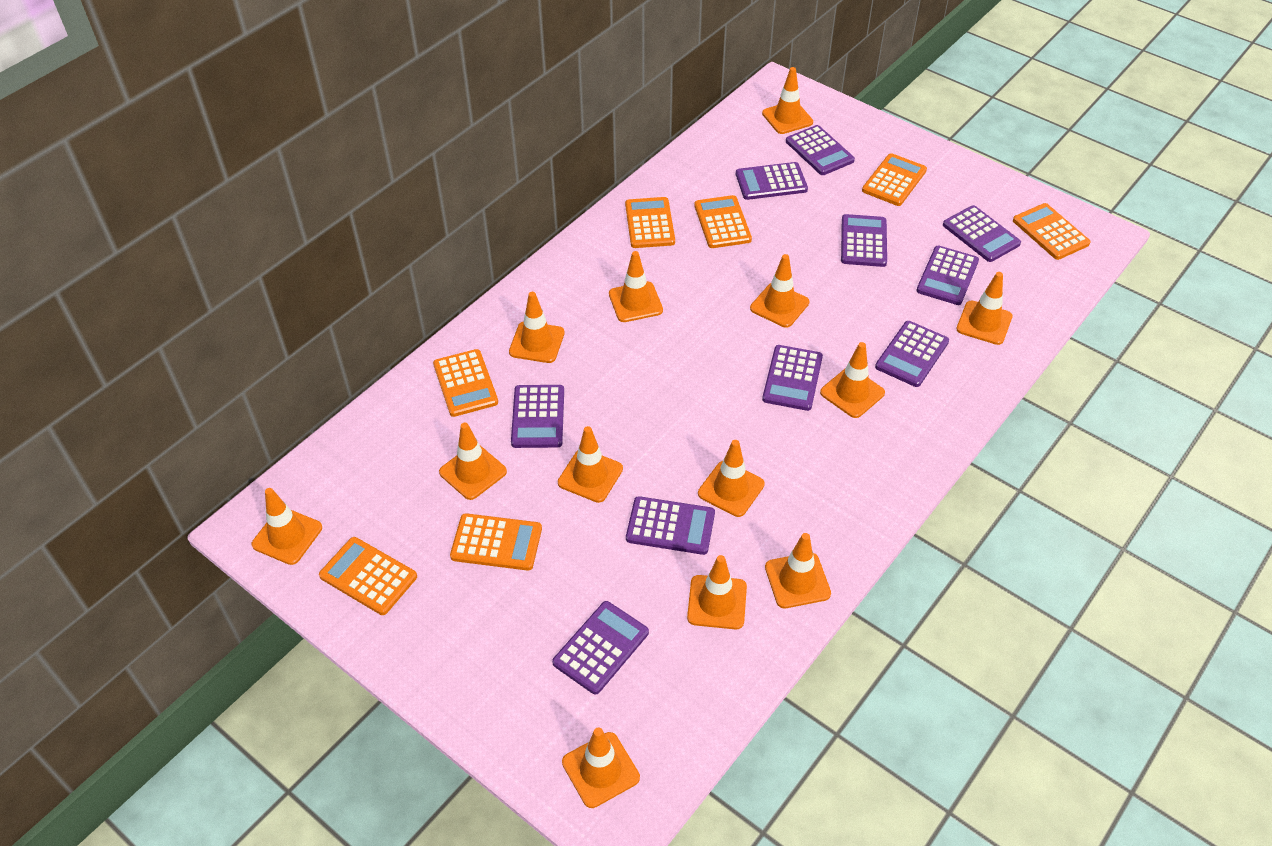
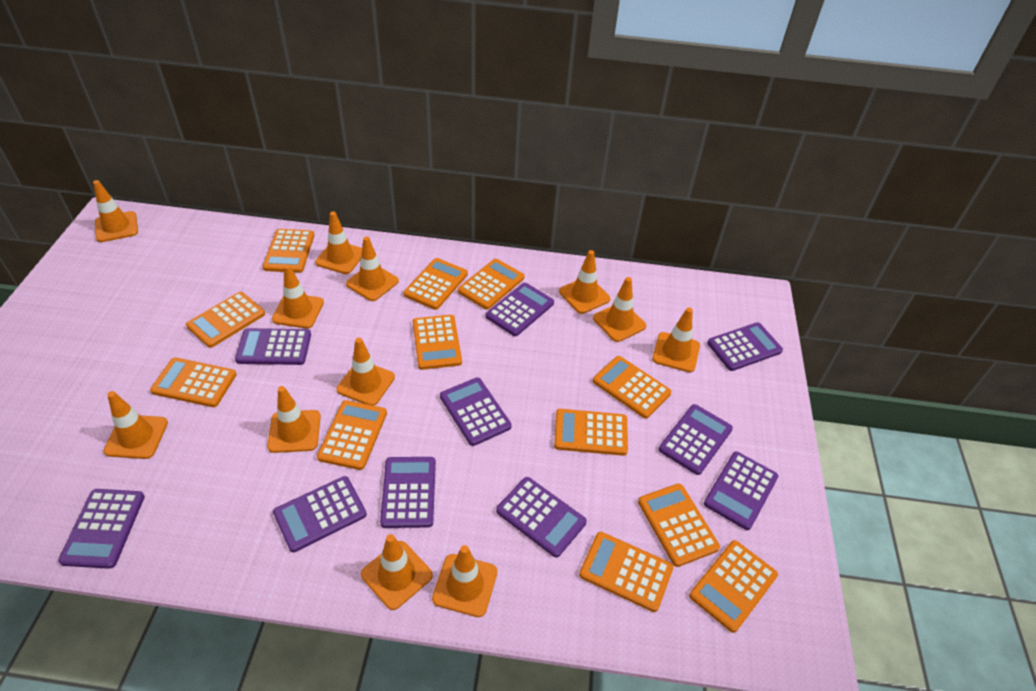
orange calculator: 7 -> 12
orange traffic cone: 13 -> 12

